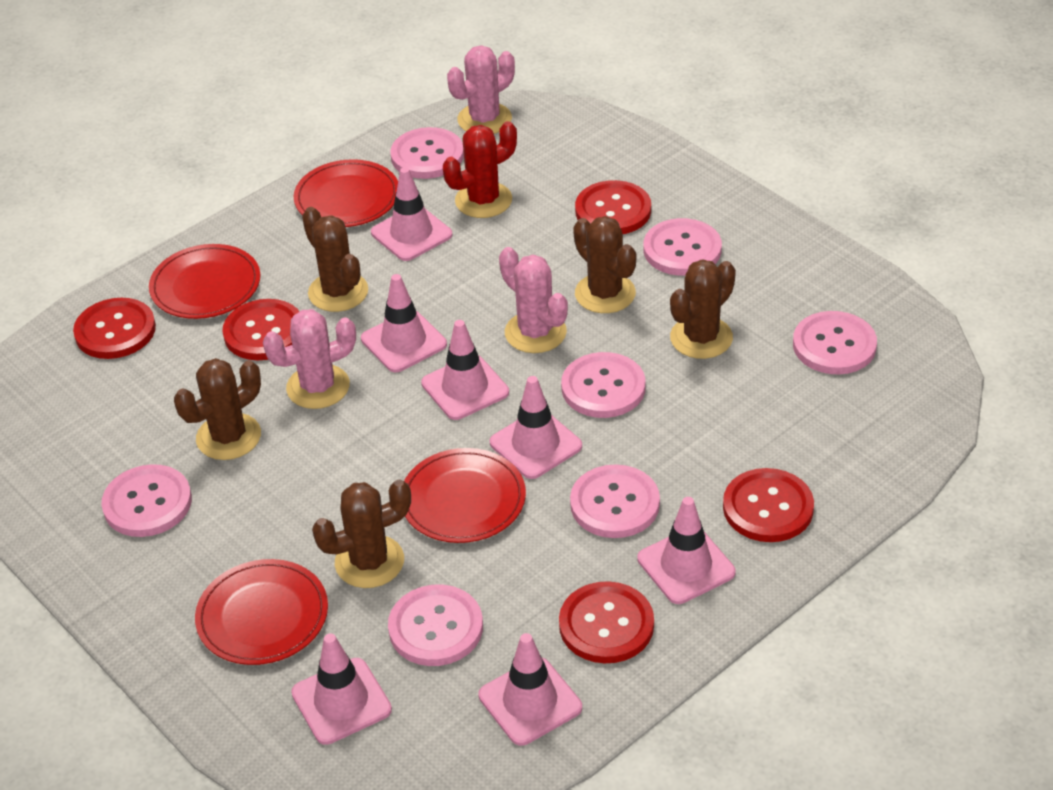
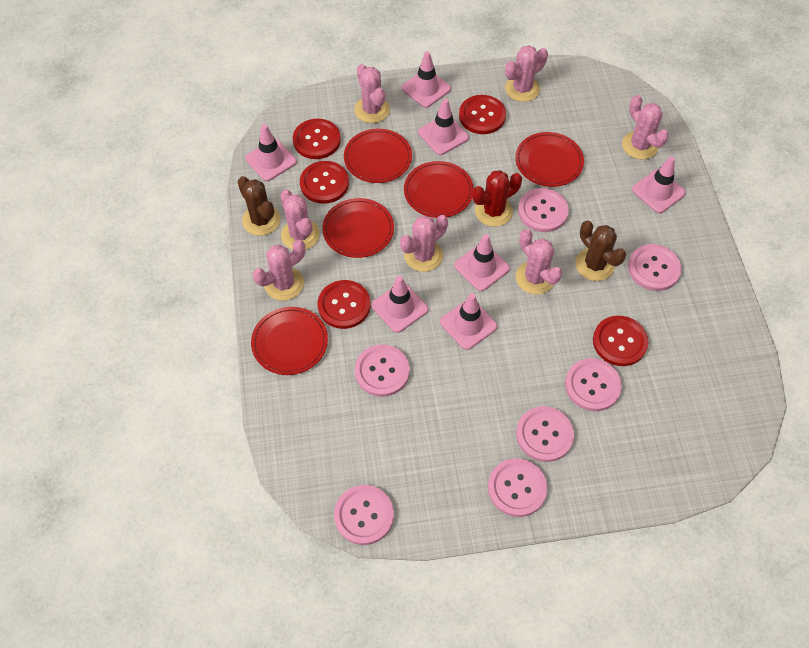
brown cactus: 5 -> 2
pink cactus: 3 -> 7
red plate: 4 -> 5

